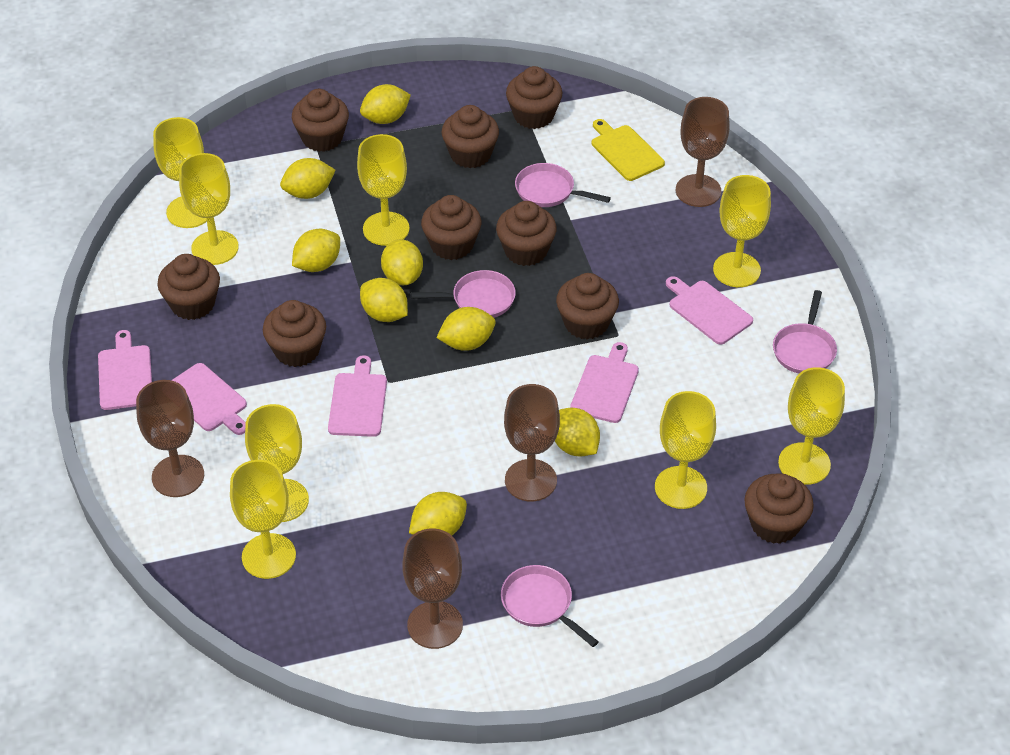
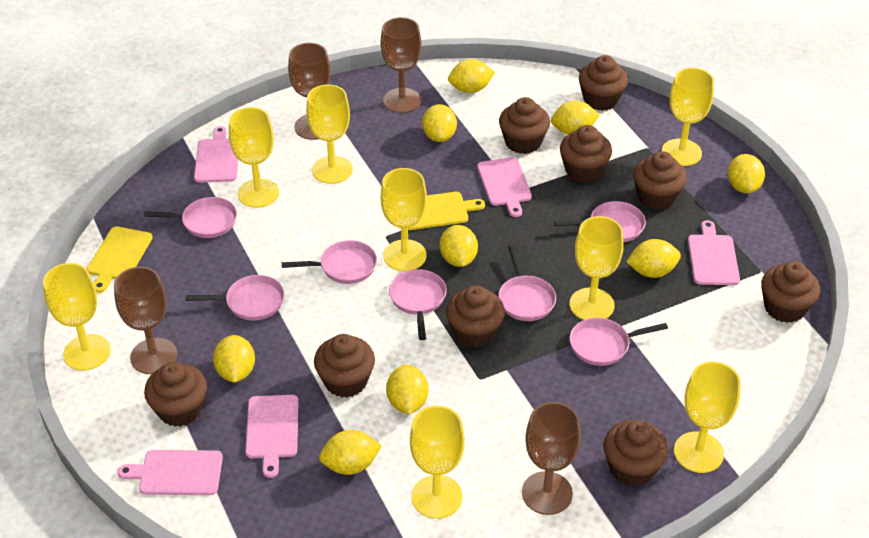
pink pan: 4 -> 7
yellow cutting board: 1 -> 2
yellow lemon: 8 -> 9

